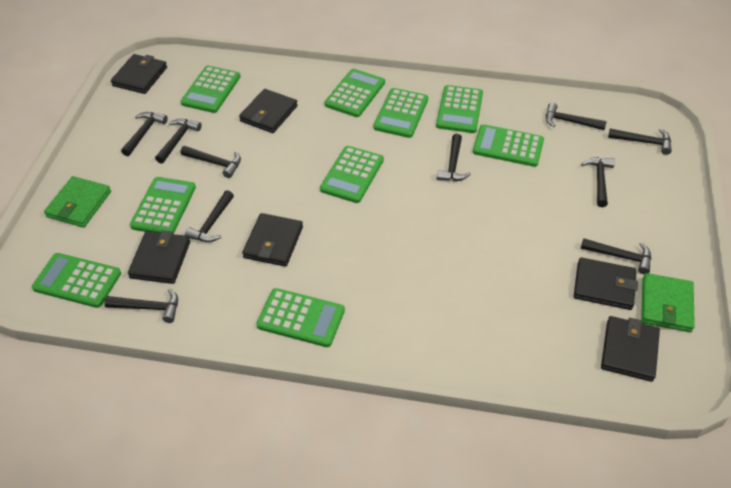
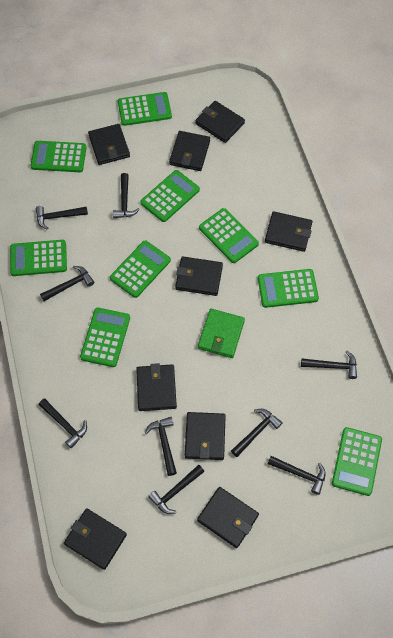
black hammer: 10 -> 9
black wallet: 6 -> 9
green wallet: 2 -> 1

